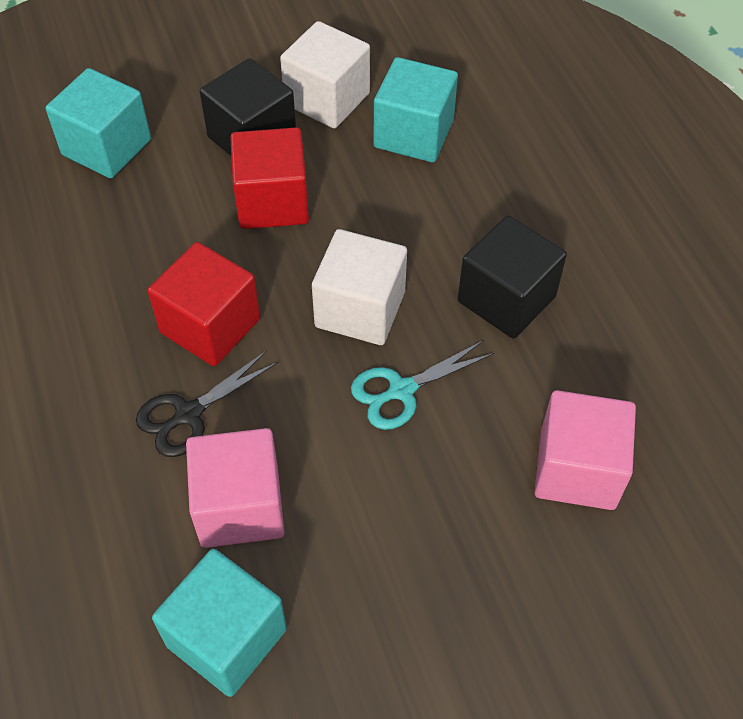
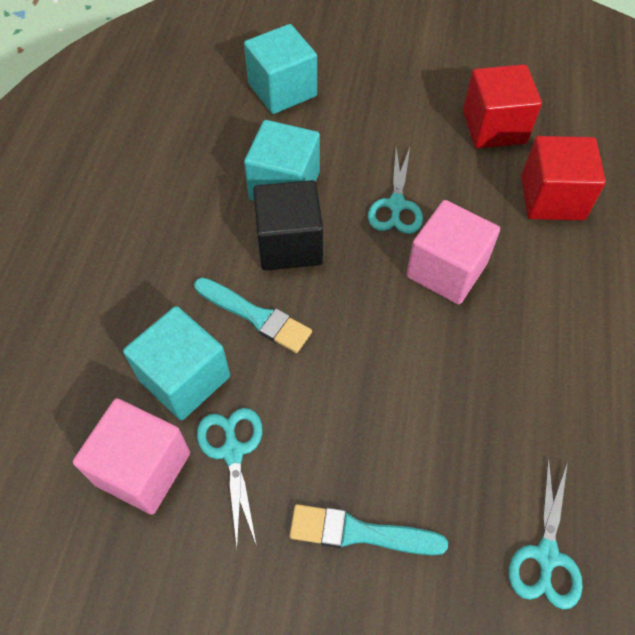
black cube: 2 -> 1
black scissors: 1 -> 0
turquoise brush: 0 -> 2
turquoise scissors: 1 -> 3
white cube: 2 -> 0

